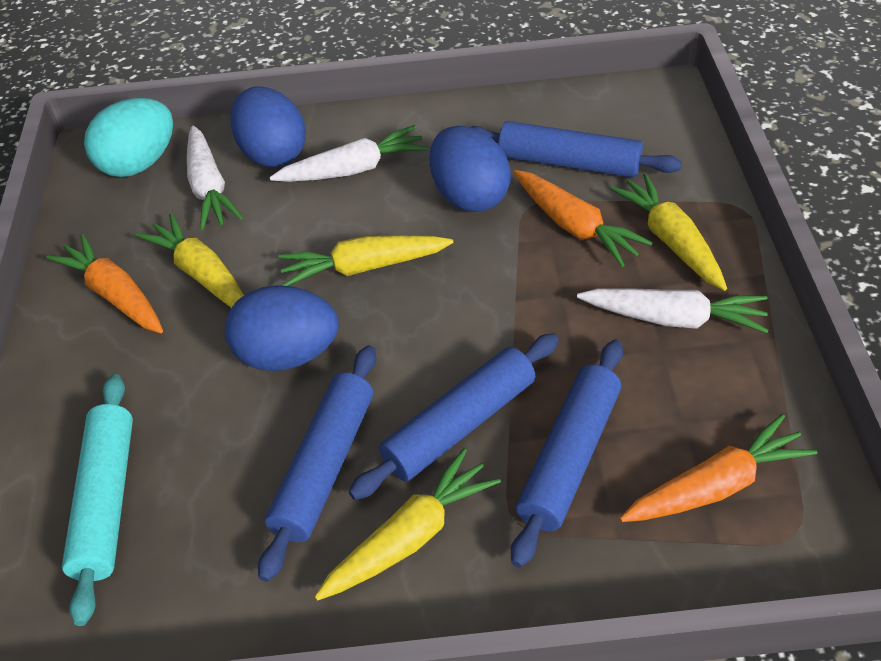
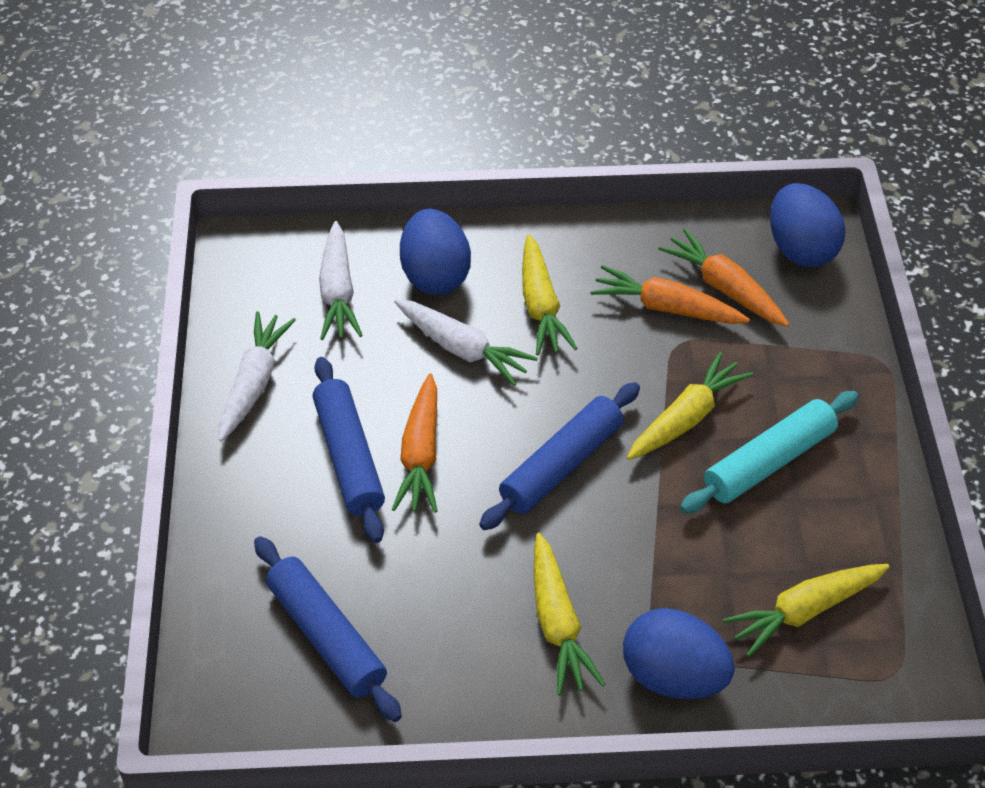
blue rolling pin: 4 -> 3
turquoise egg: 1 -> 0

